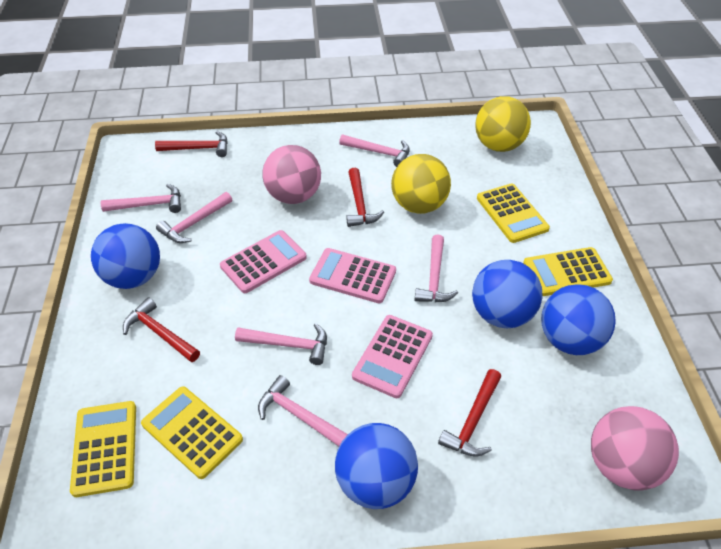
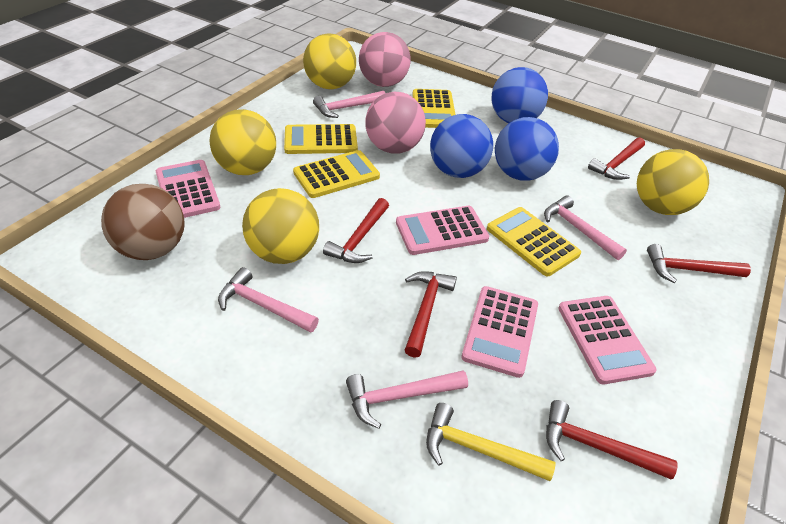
blue ball: 4 -> 3
brown ball: 0 -> 1
pink calculator: 3 -> 4
pink hammer: 6 -> 4
red hammer: 4 -> 5
yellow ball: 2 -> 4
yellow hammer: 0 -> 1

